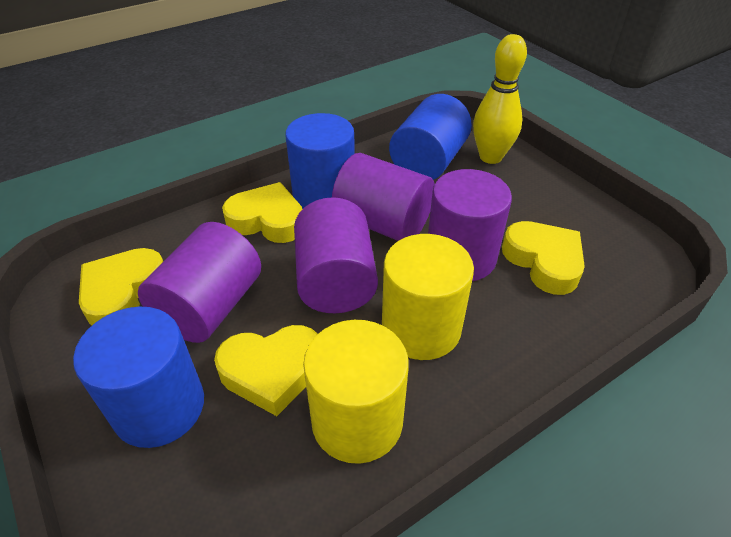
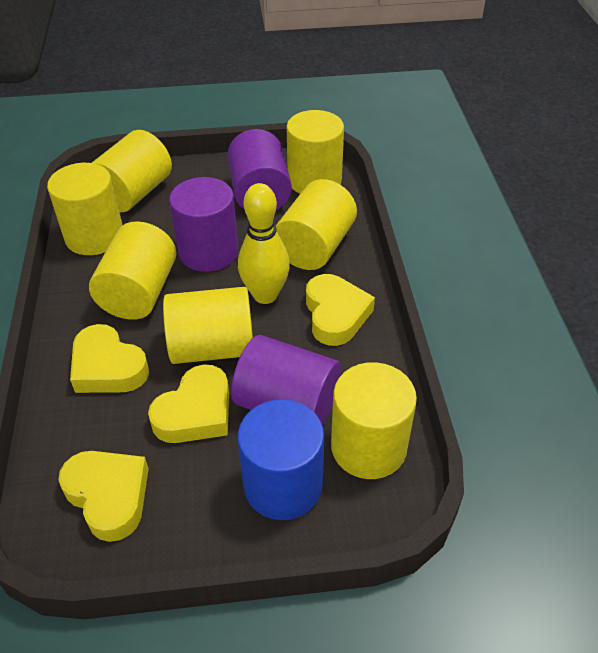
blue cylinder: 3 -> 1
purple cylinder: 4 -> 3
yellow cylinder: 2 -> 7

